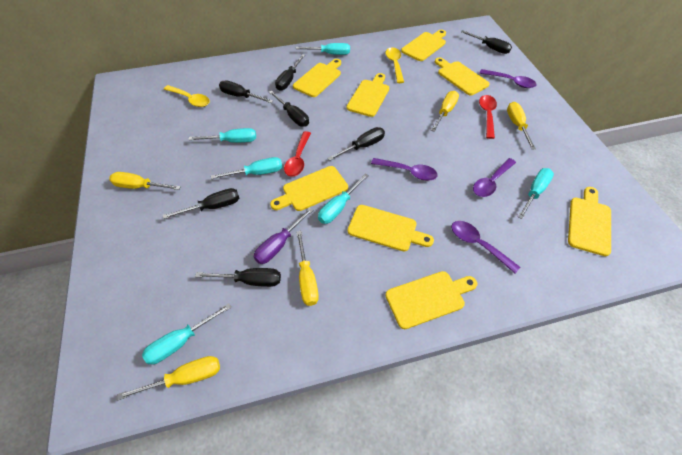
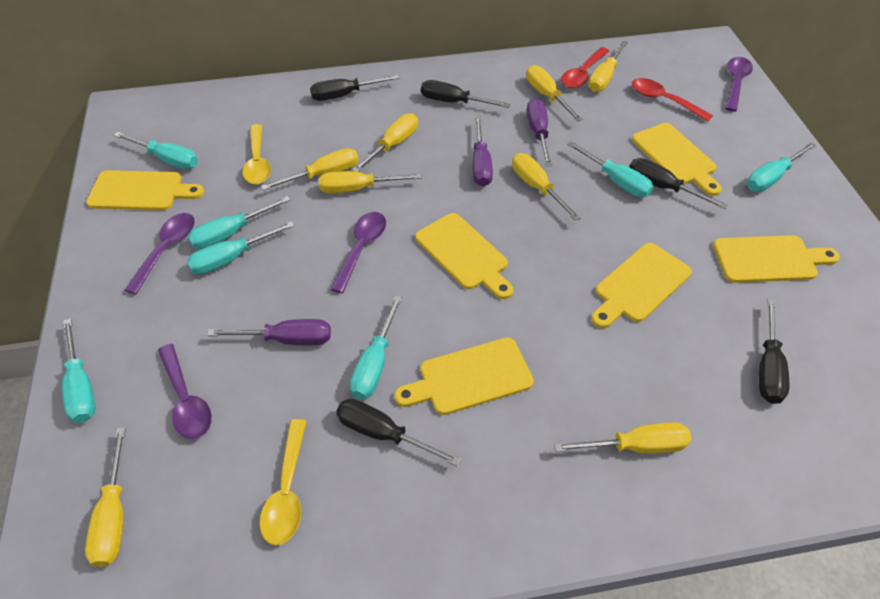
black screwdriver: 7 -> 5
purple screwdriver: 1 -> 3
turquoise screwdriver: 6 -> 7
yellow cutting board: 8 -> 6
yellow screwdriver: 5 -> 8

